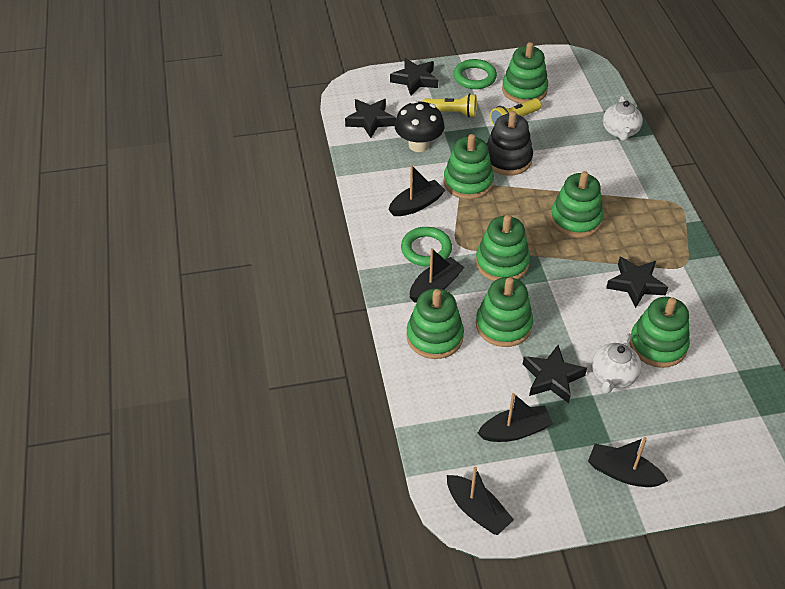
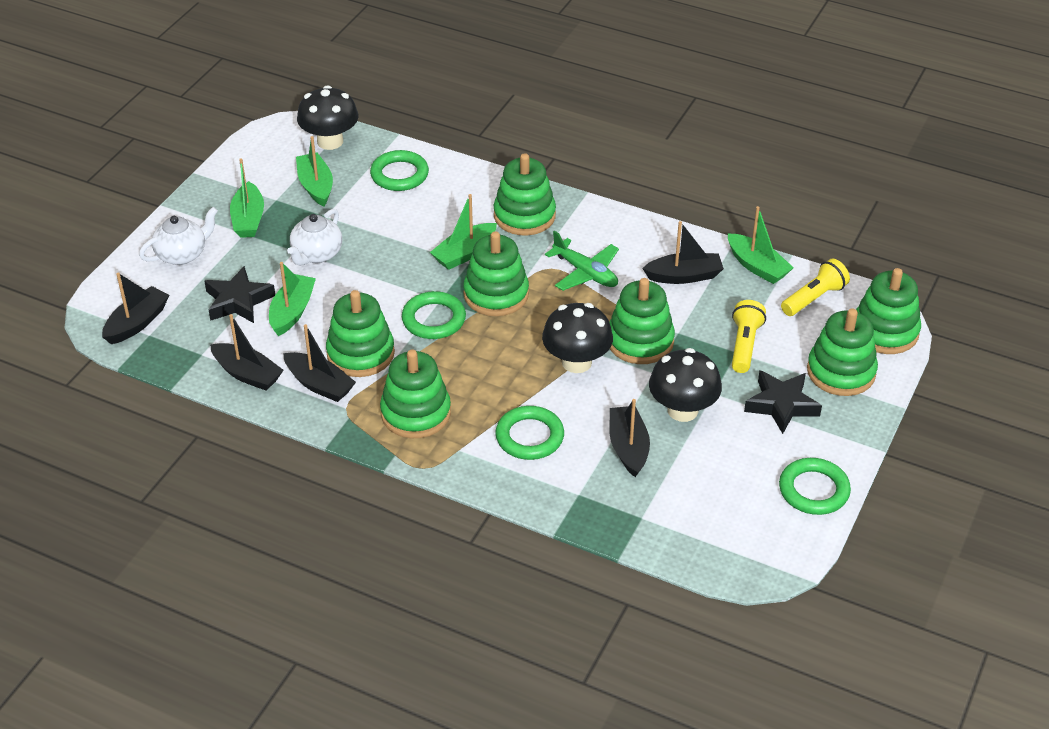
black mushroom: 1 -> 3
black stacking toy: 1 -> 0
black star: 4 -> 2
green boat: 0 -> 5
green plane: 0 -> 1
green ring: 2 -> 4

